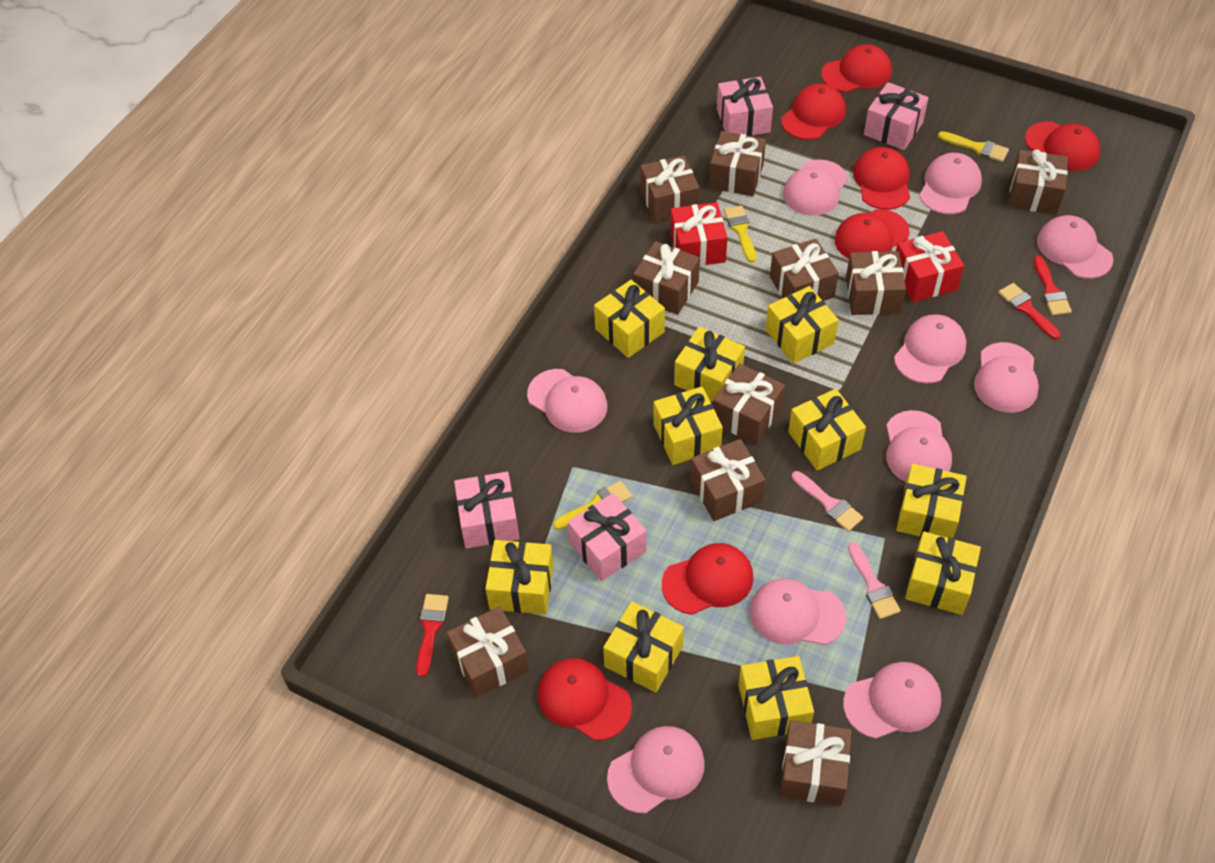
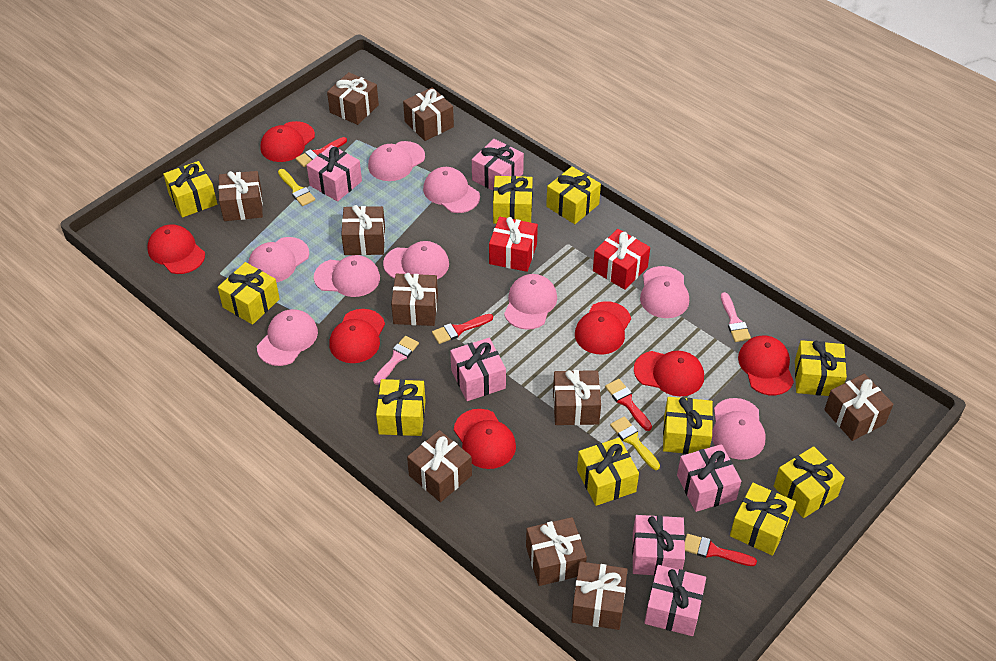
pink cap: 10 -> 9
pink gift: 4 -> 6
red brush: 3 -> 4
yellow brush: 3 -> 2

